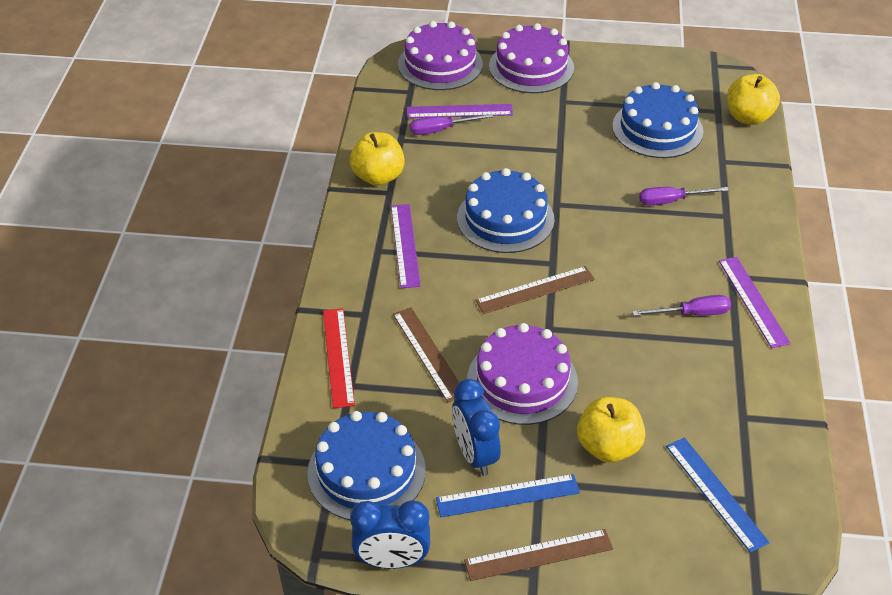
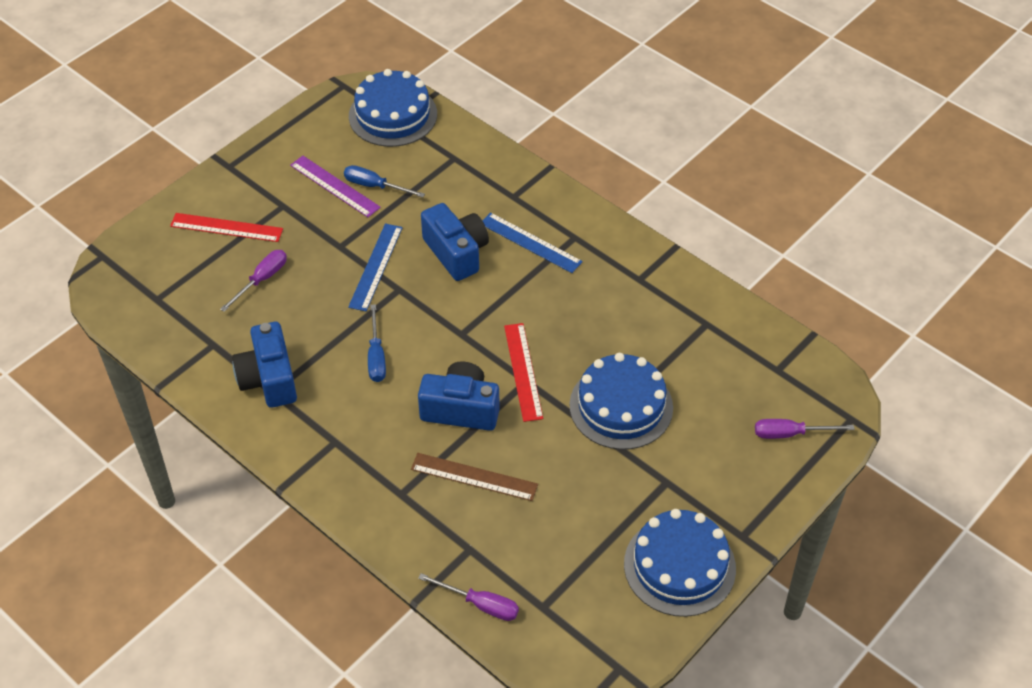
blue camera: 0 -> 3
blue clock: 2 -> 0
blue screwdriver: 0 -> 2
brown ruler: 3 -> 1
purple cake: 3 -> 0
purple ruler: 3 -> 1
red ruler: 1 -> 2
yellow apple: 3 -> 0

